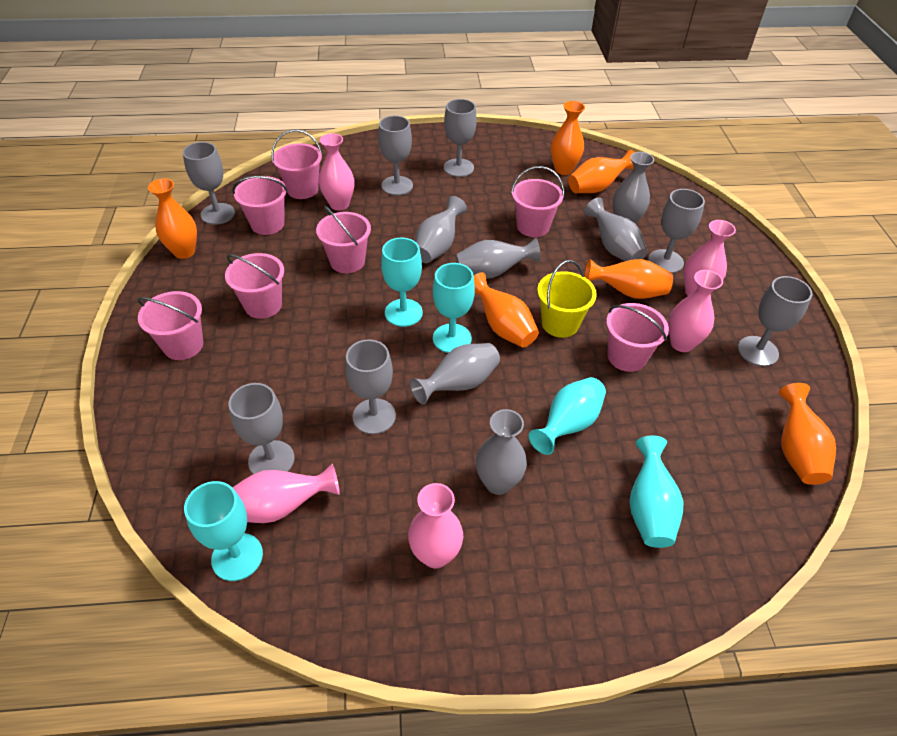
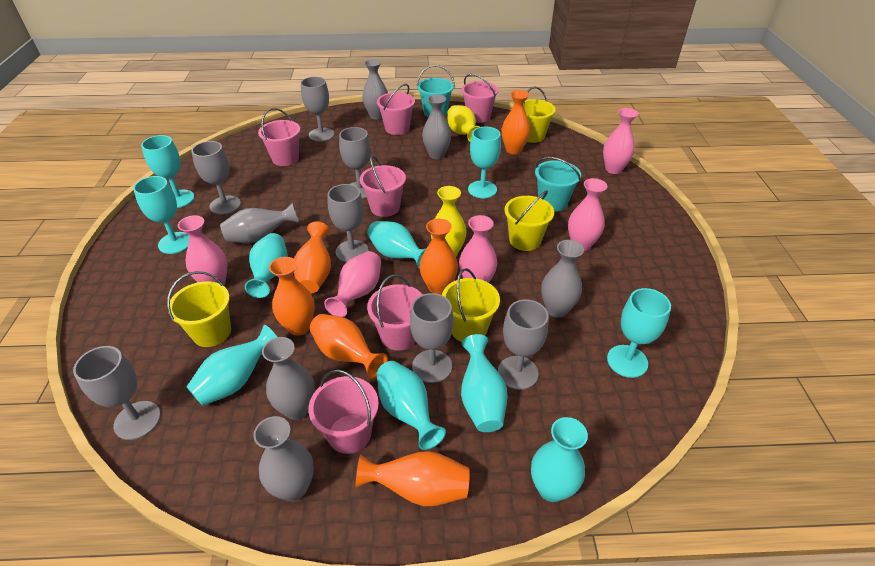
pink bucket: 7 -> 6
turquoise bucket: 0 -> 2
turquoise goblet: 3 -> 4
turquoise vase: 2 -> 6
yellow bucket: 1 -> 4
yellow vase: 0 -> 2

